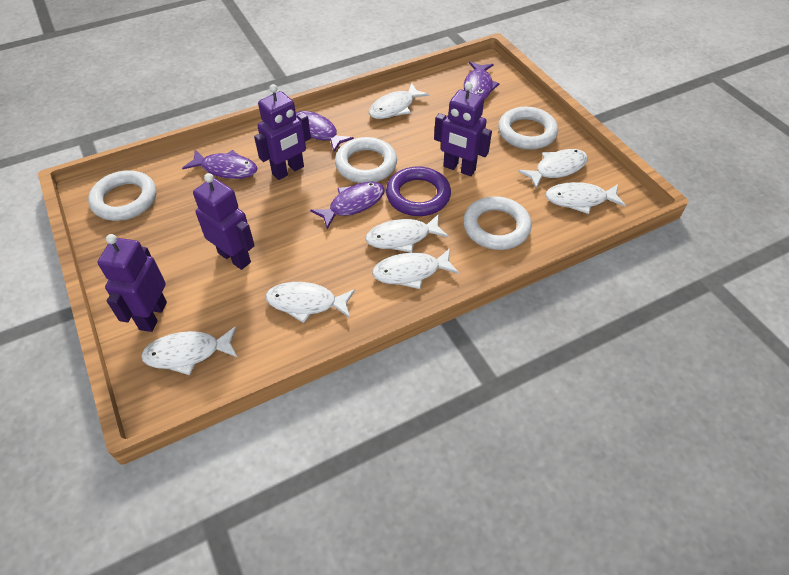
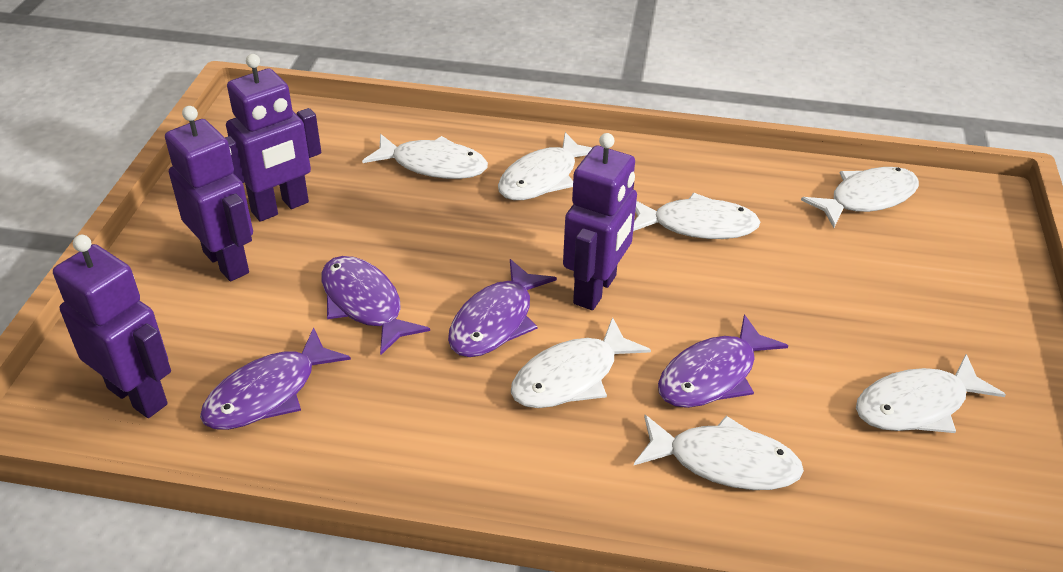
purple ring: 1 -> 0
white ring: 4 -> 0

